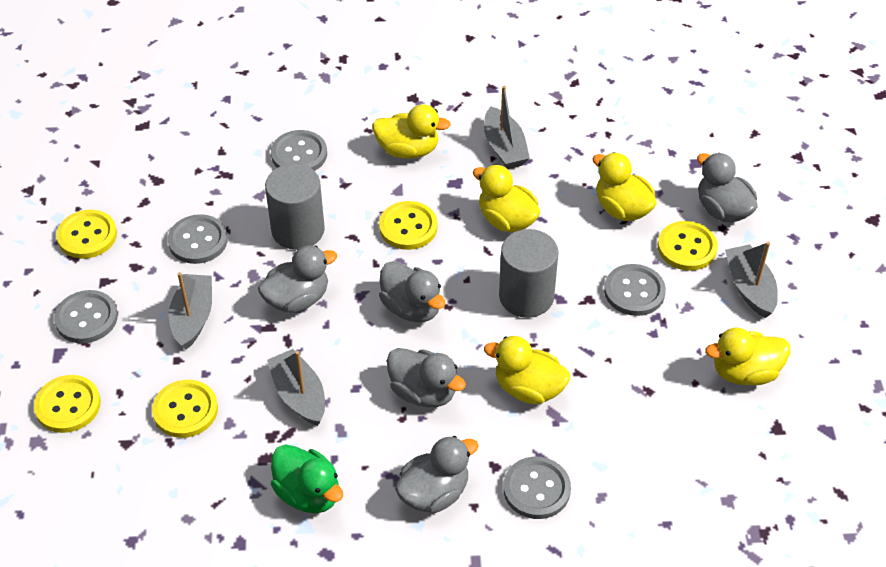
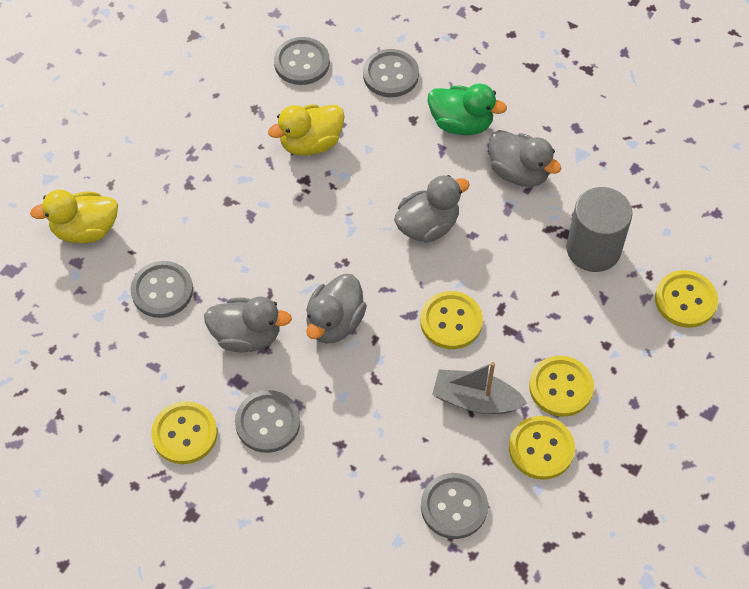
grey boat: 4 -> 1
grey cylinder: 2 -> 1
grey duck: 5 -> 4
yellow duck: 5 -> 2

